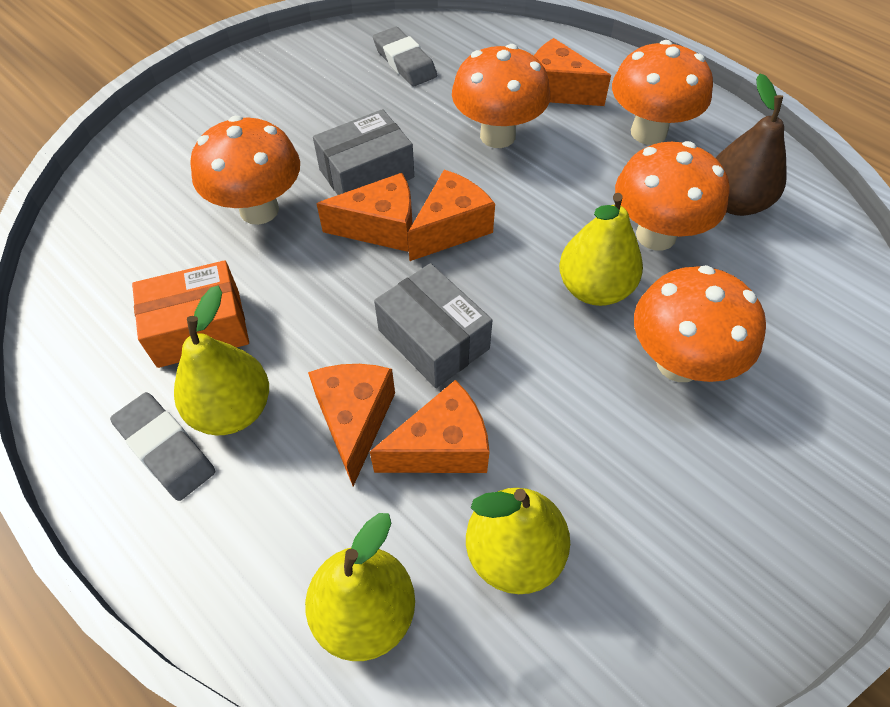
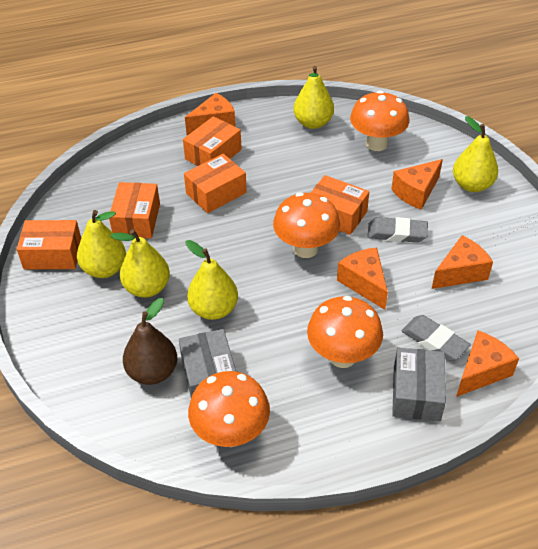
orange box: 1 -> 5
orange mushroom: 5 -> 4
yellow pear: 4 -> 5

